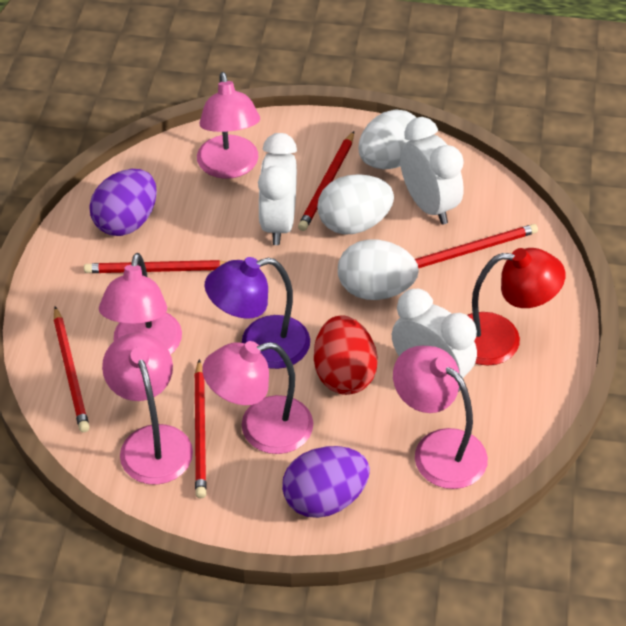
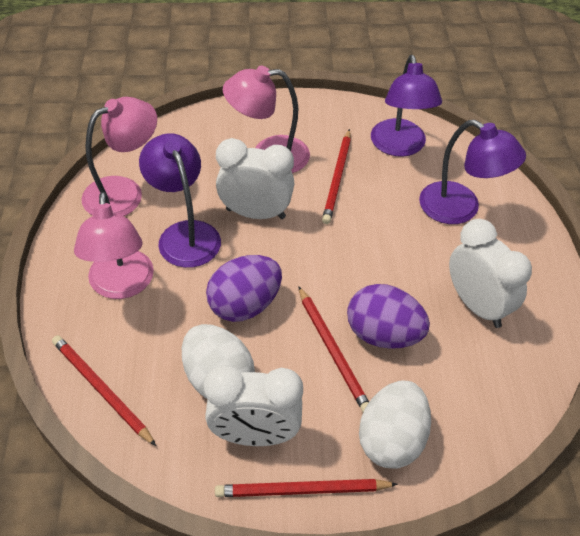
pink lamp: 5 -> 3
purple lamp: 1 -> 3
red egg: 1 -> 0
red lamp: 1 -> 0
red pencil: 5 -> 4
white egg: 3 -> 2

